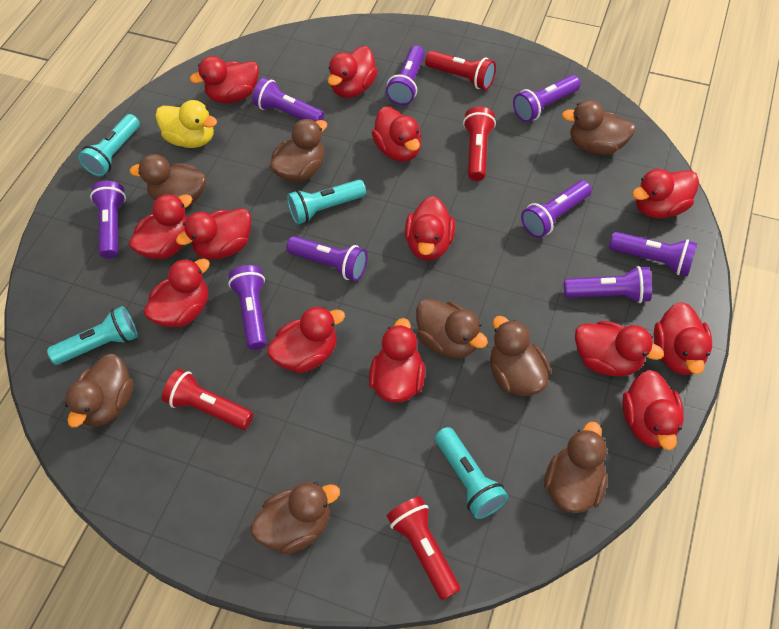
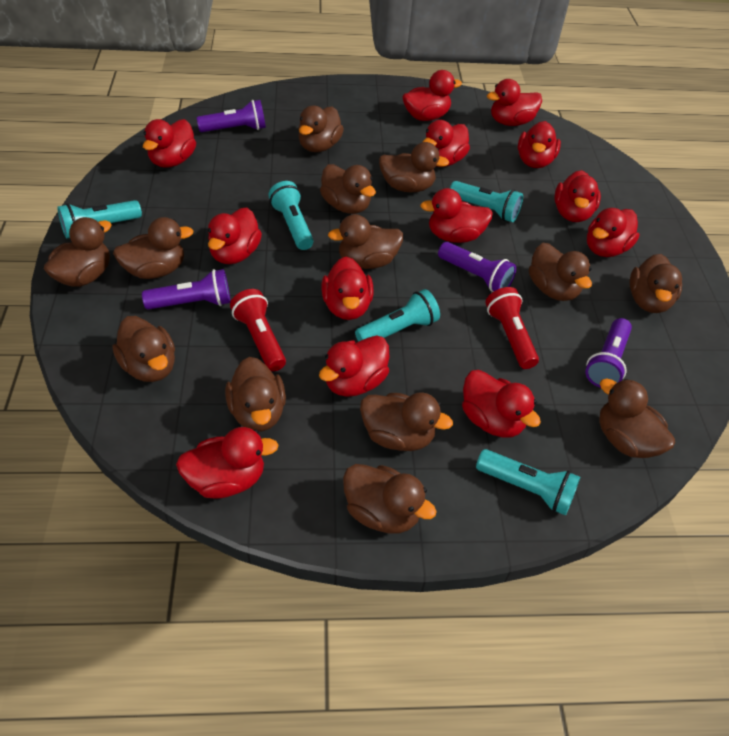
brown duck: 8 -> 13
purple flashlight: 9 -> 4
red flashlight: 4 -> 2
turquoise flashlight: 4 -> 5
yellow duck: 1 -> 0

